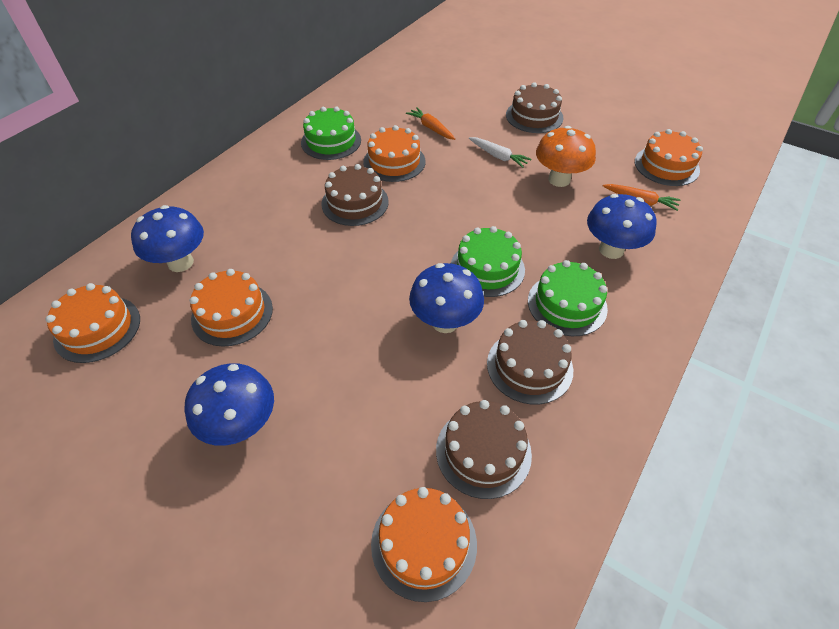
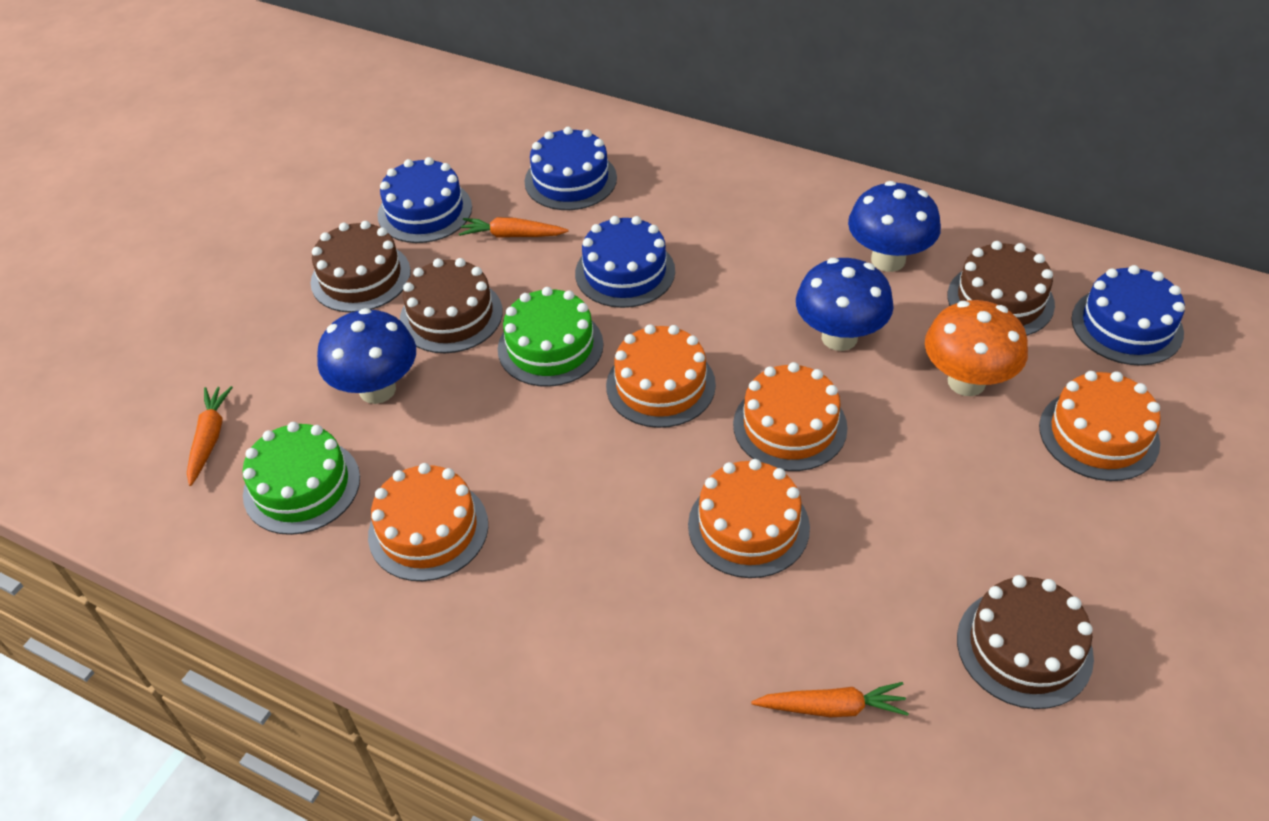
blue cake: 0 -> 4
blue mushroom: 4 -> 3
green cake: 3 -> 2
orange carrot: 2 -> 3
white carrot: 1 -> 0

